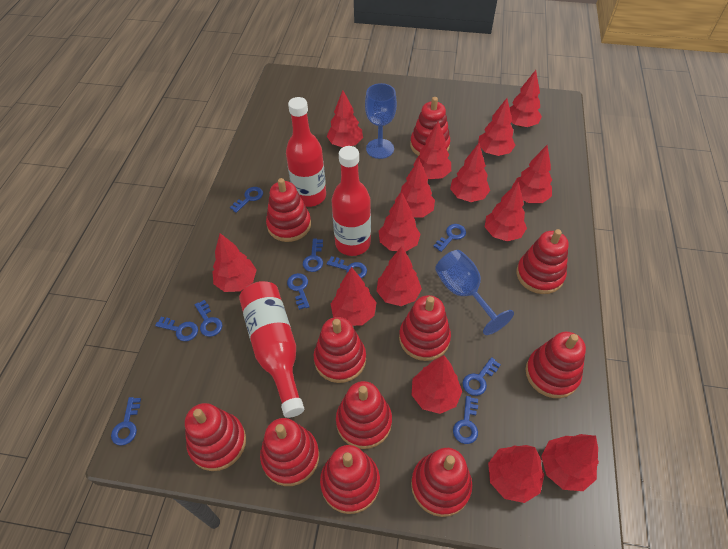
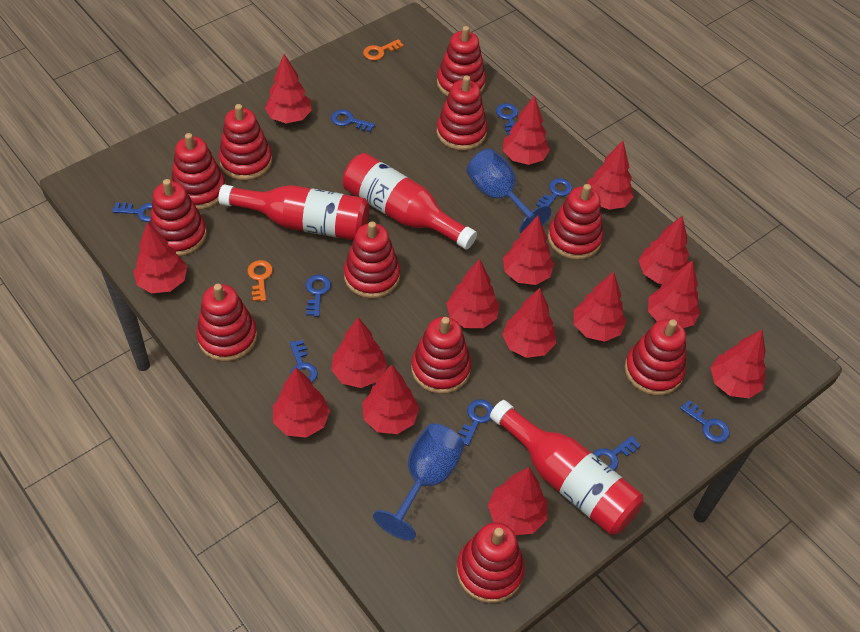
blue key: 10 -> 9
orange key: 0 -> 2

